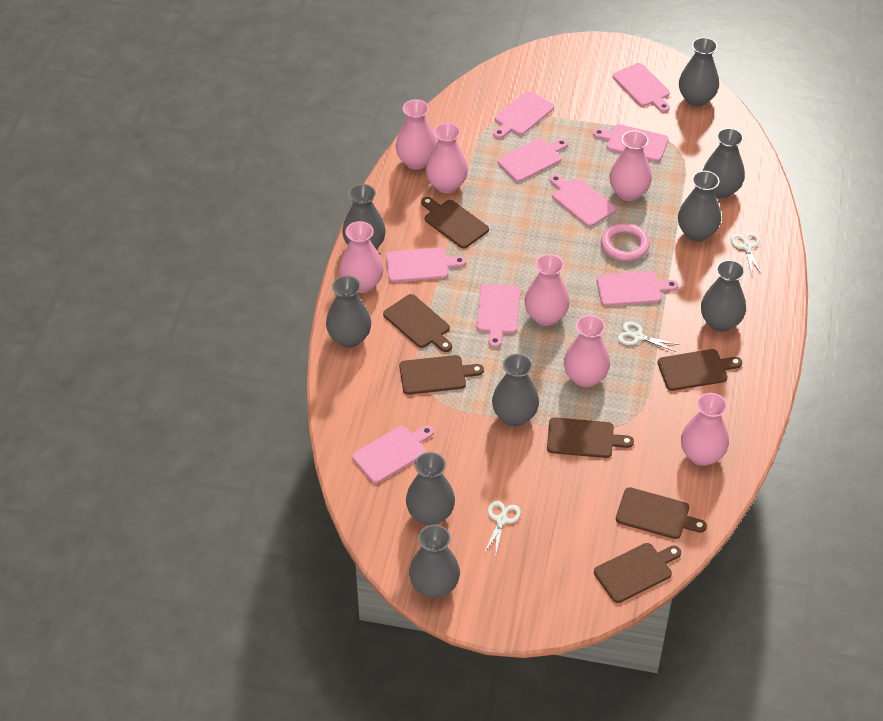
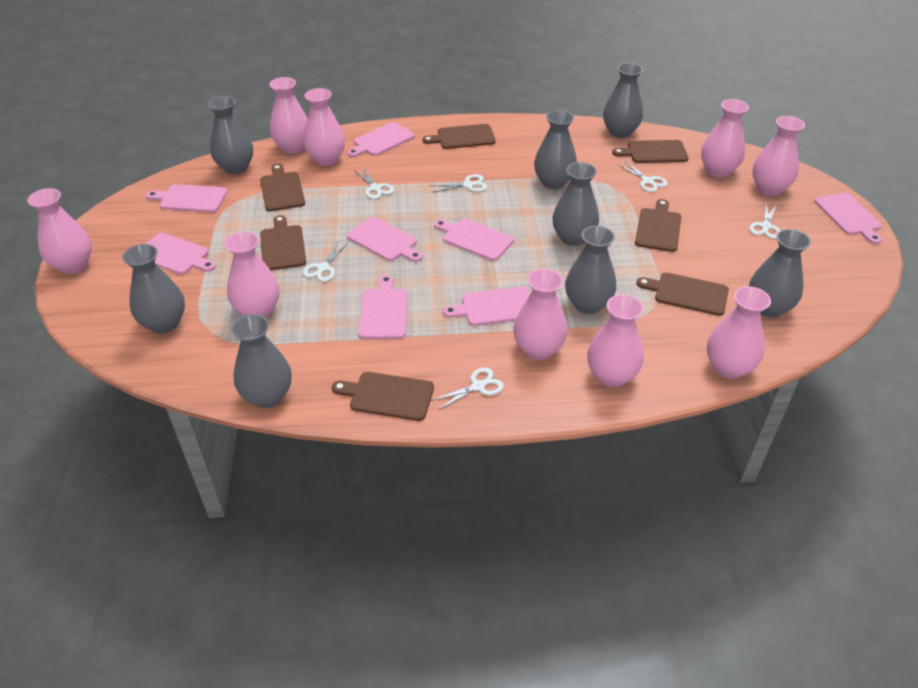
grey vase: 9 -> 8
pink cutting board: 9 -> 8
pink ring: 1 -> 0
pink vase: 7 -> 9
white scissors: 3 -> 6

